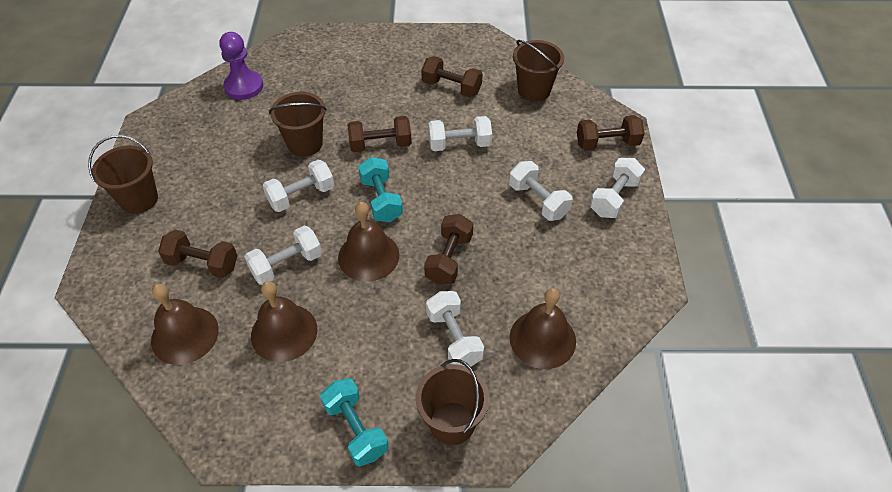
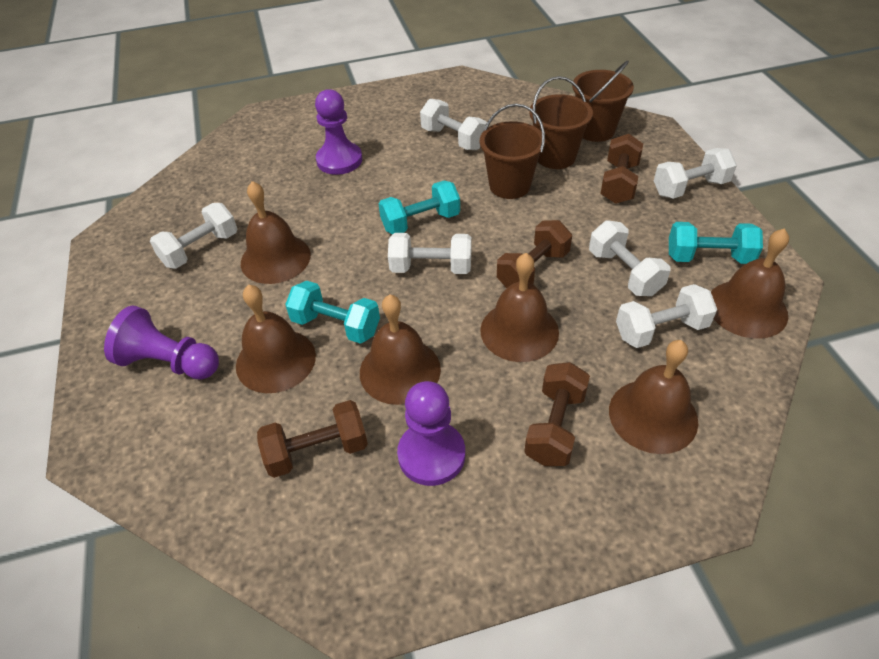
brown bell: 4 -> 6
brown bucket: 4 -> 3
brown dumbbell: 5 -> 4
purple pawn: 1 -> 3
turquoise dumbbell: 2 -> 3

